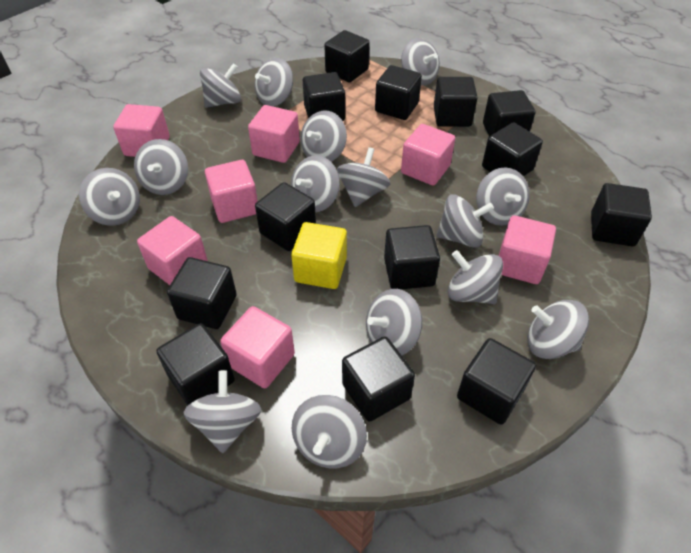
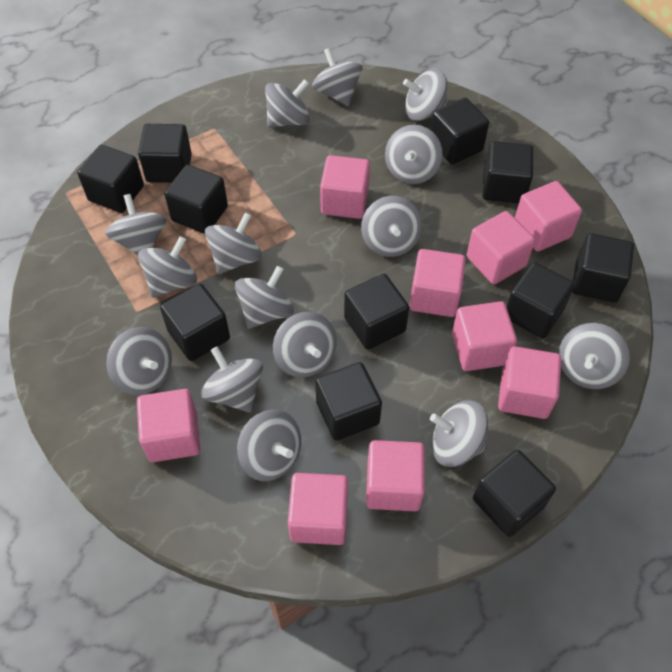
black cube: 13 -> 11
pink cube: 7 -> 9
yellow cube: 1 -> 0

